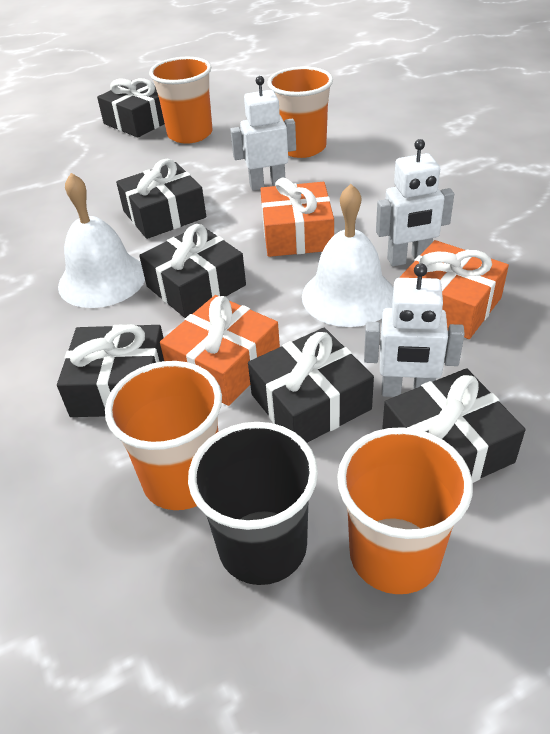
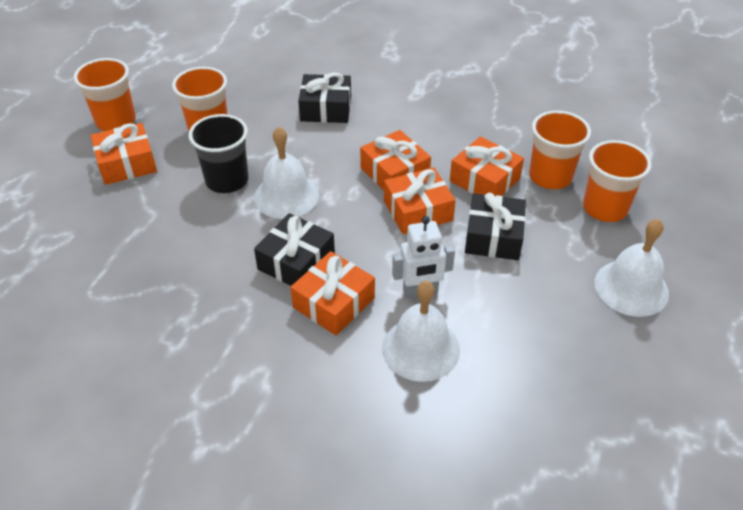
black gift: 6 -> 3
orange gift: 3 -> 5
white bell: 2 -> 3
white robot: 3 -> 1

